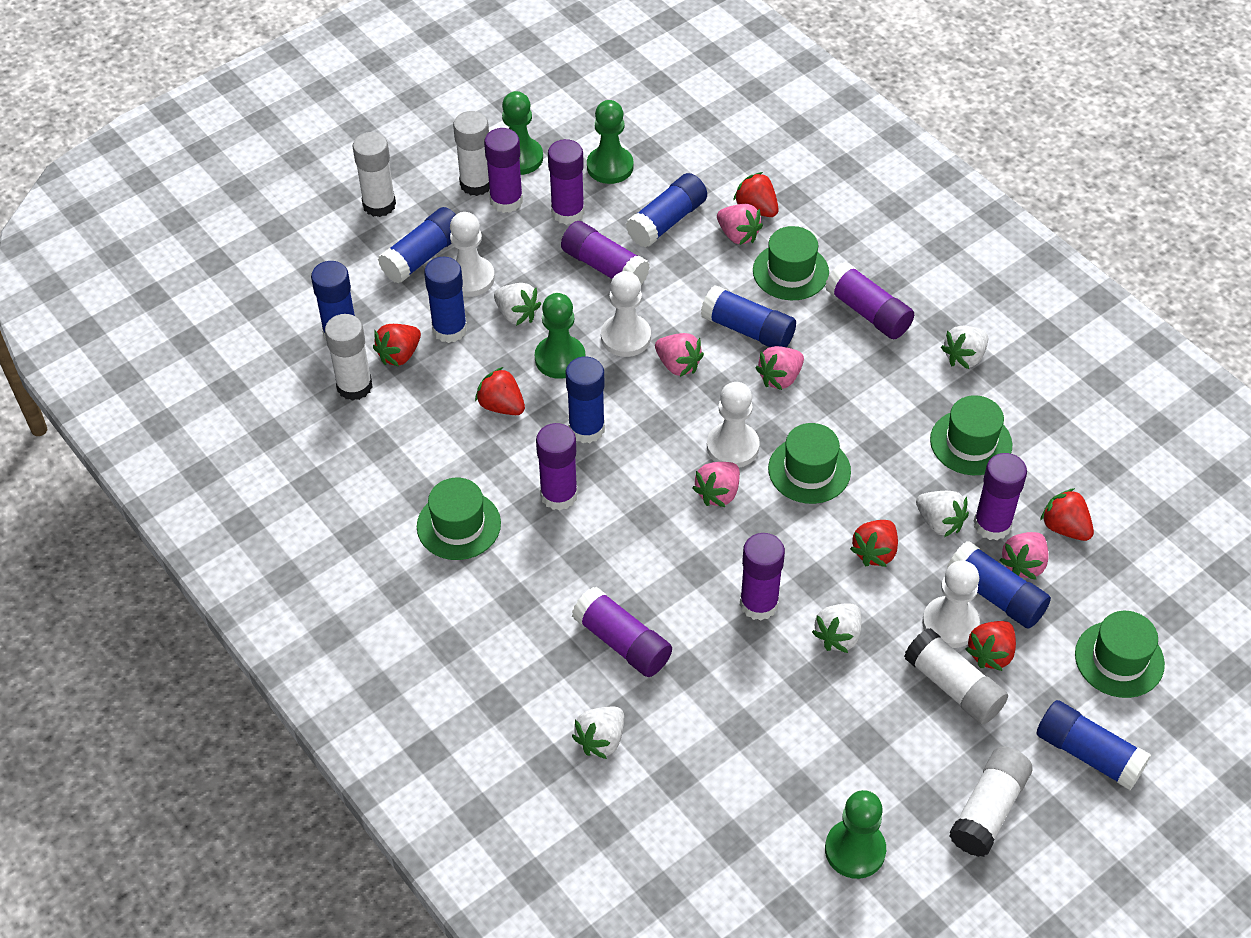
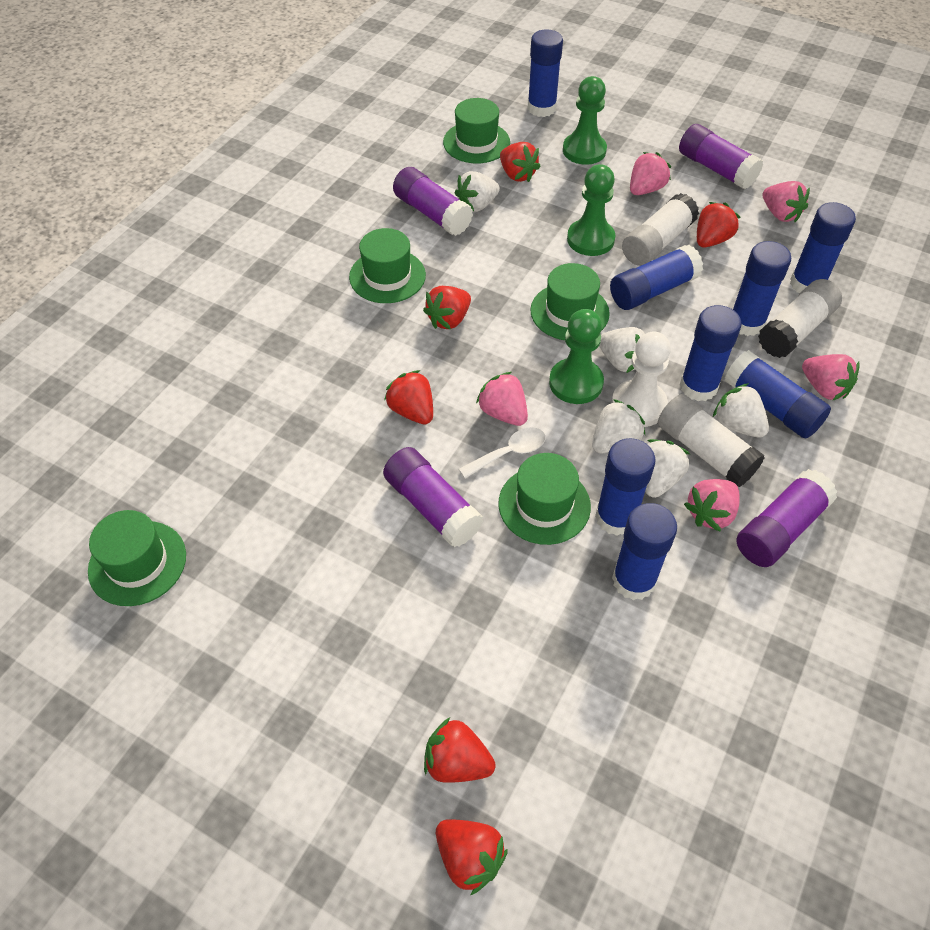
green pawn: 4 -> 3
purple glue stick: 8 -> 4
white glue stick: 5 -> 3
white pawn: 4 -> 1
white spoon: 0 -> 1

